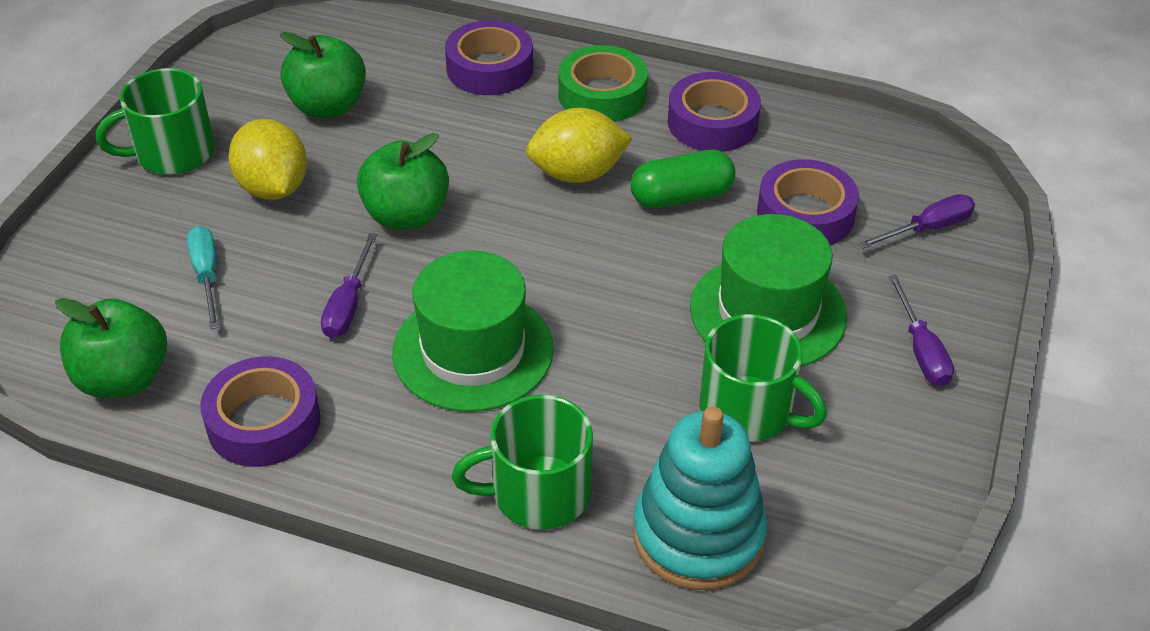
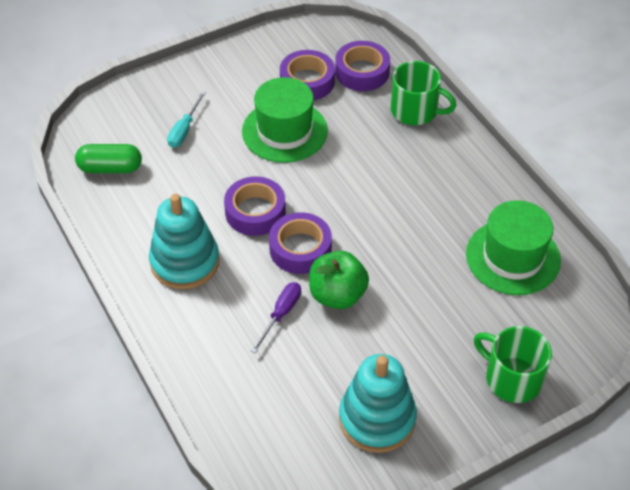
green apple: 3 -> 1
green mug: 3 -> 2
green tape: 1 -> 0
purple screwdriver: 3 -> 1
turquoise stacking toy: 1 -> 2
yellow lemon: 2 -> 0

